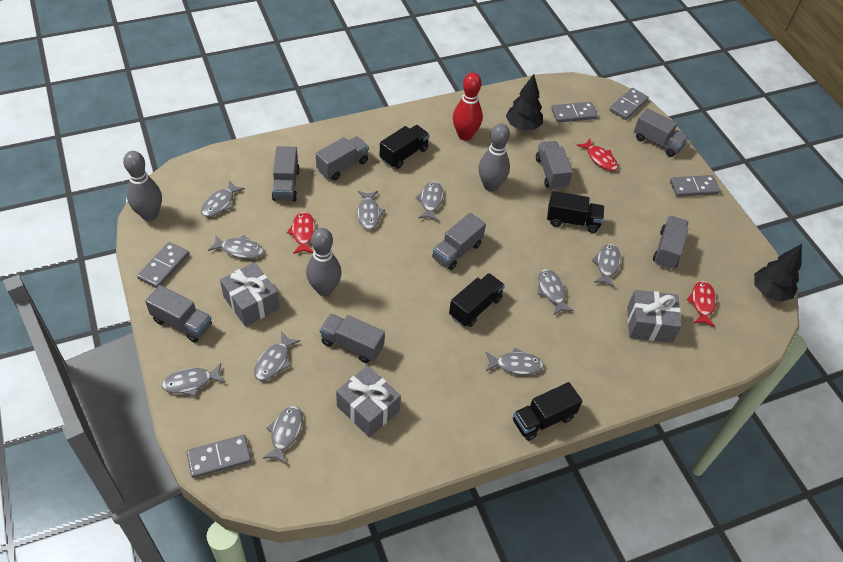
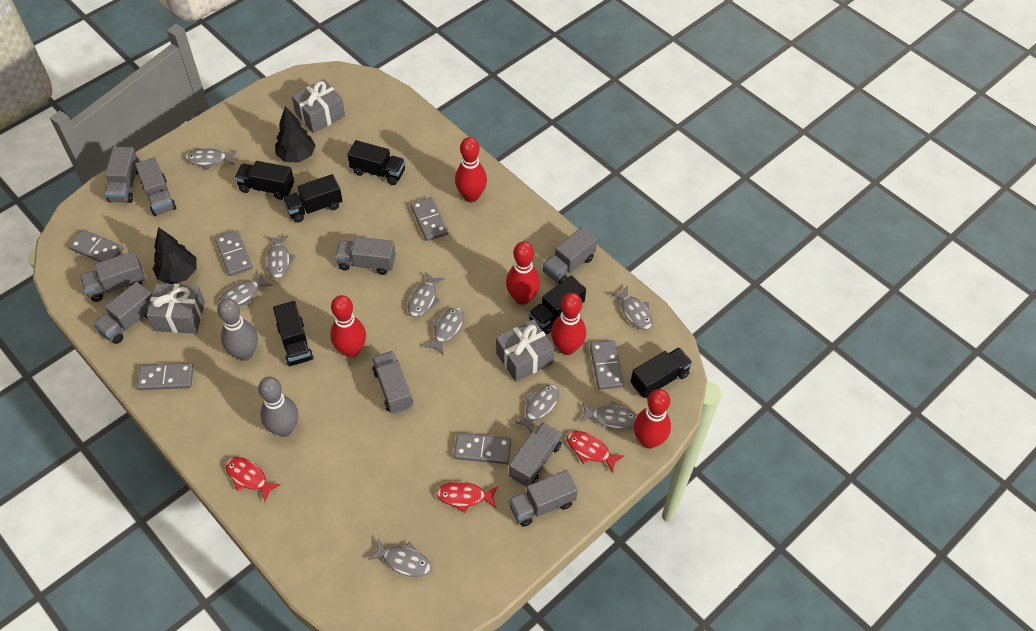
black truck: 4 -> 6
grey bowling pin: 3 -> 2
grey domino: 5 -> 6
grey fish: 10 -> 9
grey truck: 8 -> 9
red bowling pin: 1 -> 5

